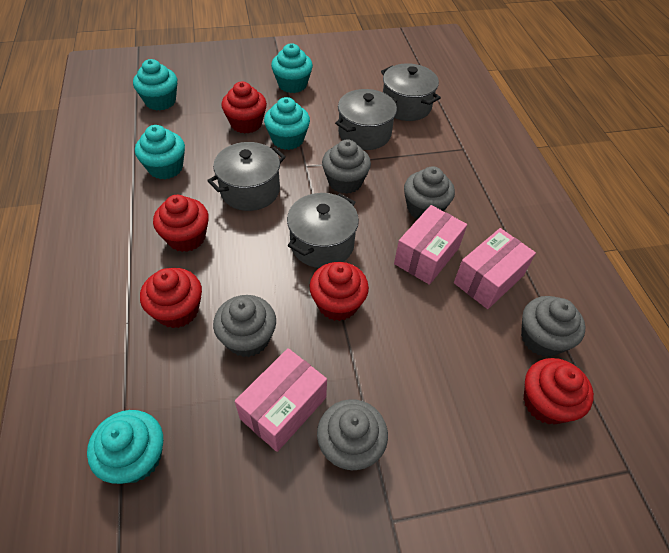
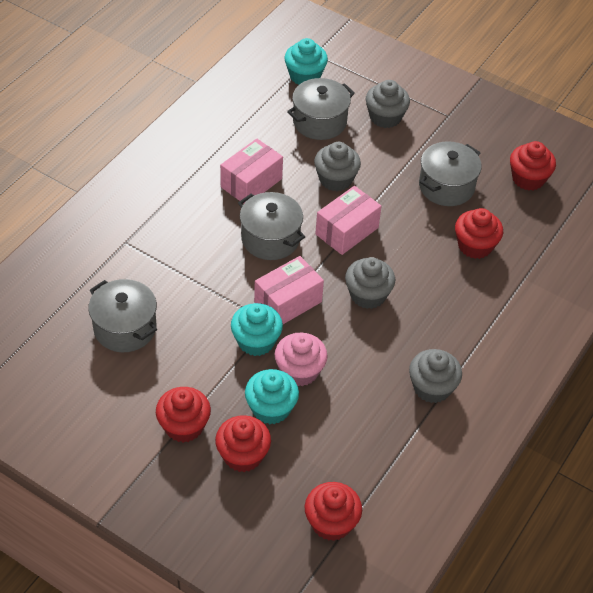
grey cupcake: 5 -> 4
pink cupcake: 0 -> 1
turquoise cupcake: 5 -> 3

